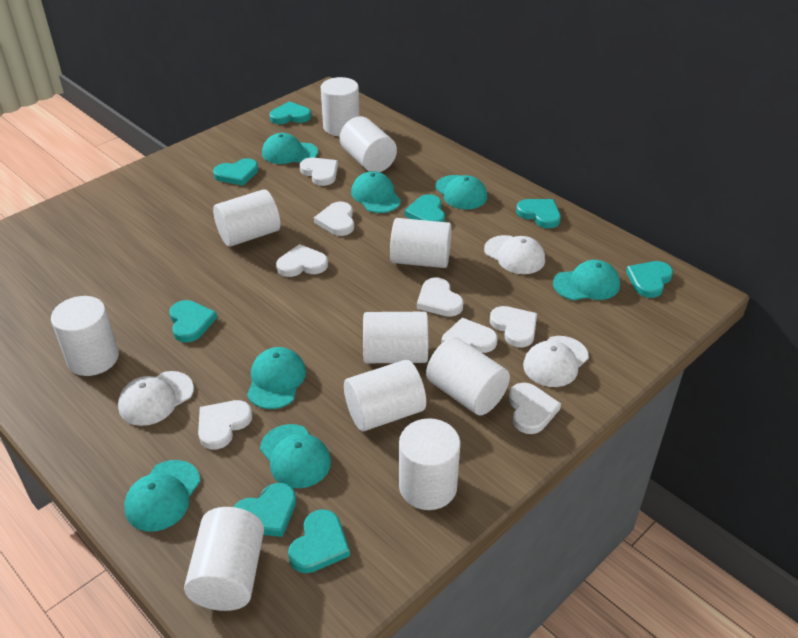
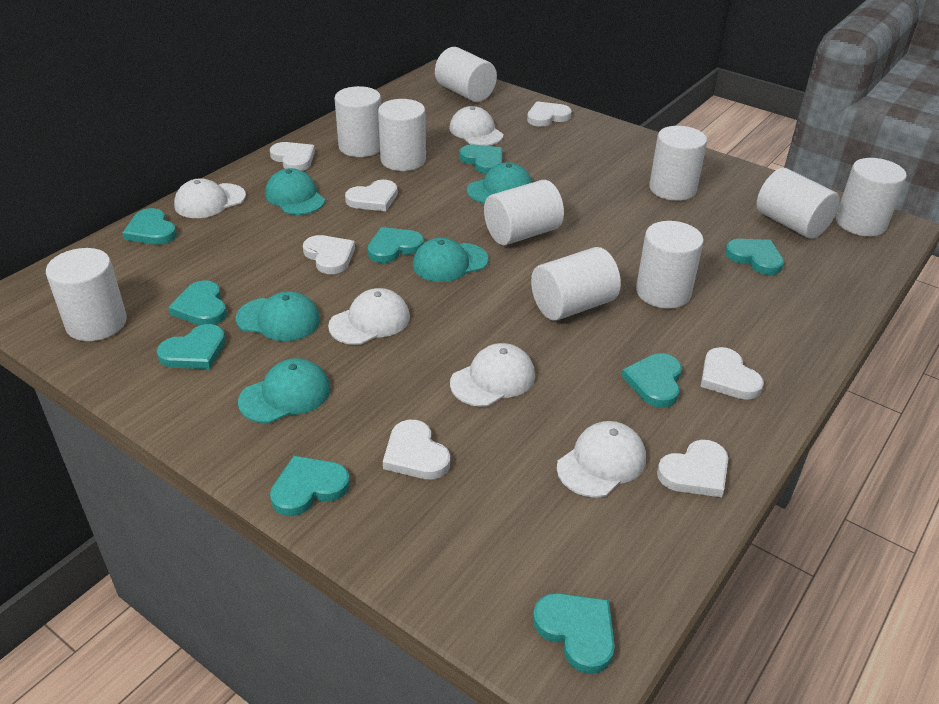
turquoise cap: 7 -> 5
turquoise heart: 8 -> 9
white cap: 3 -> 5
white heart: 8 -> 7

